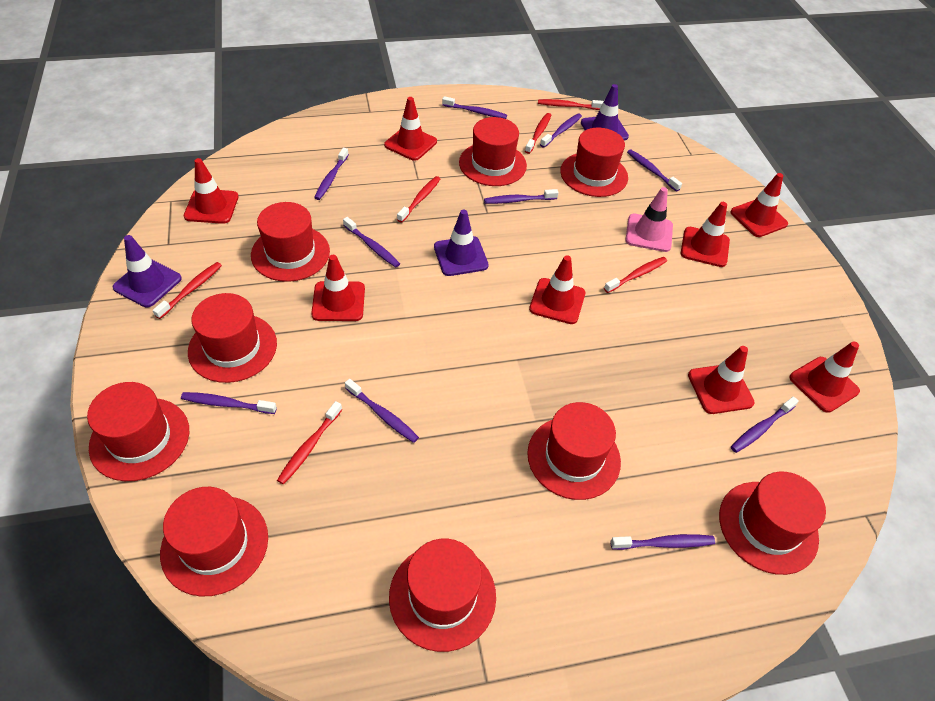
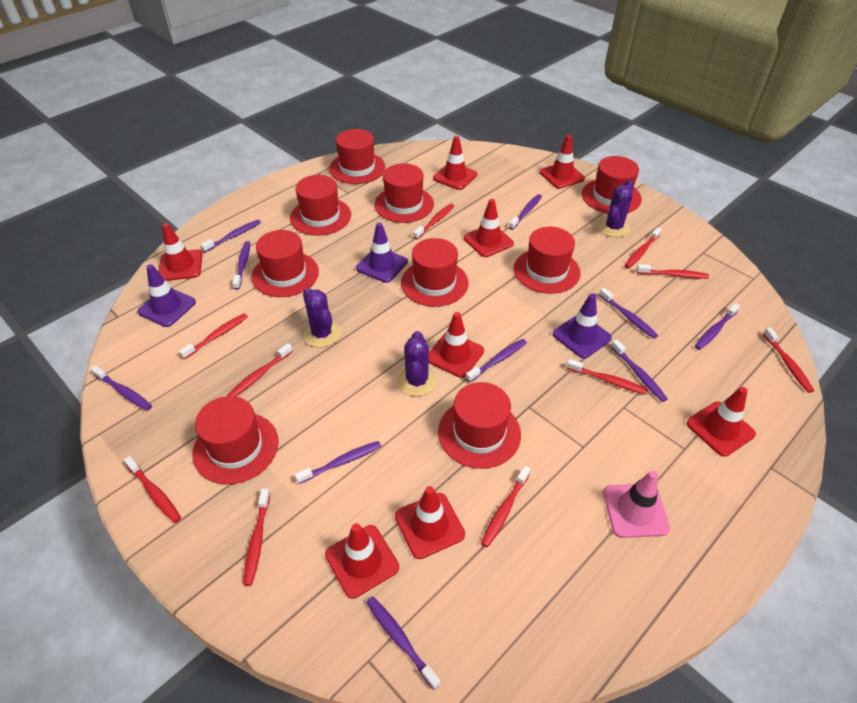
purple cactus: 0 -> 3
red toothbrush: 6 -> 10

